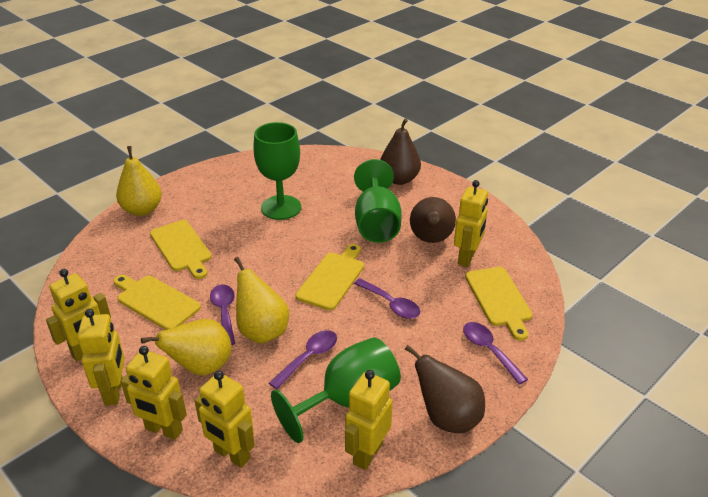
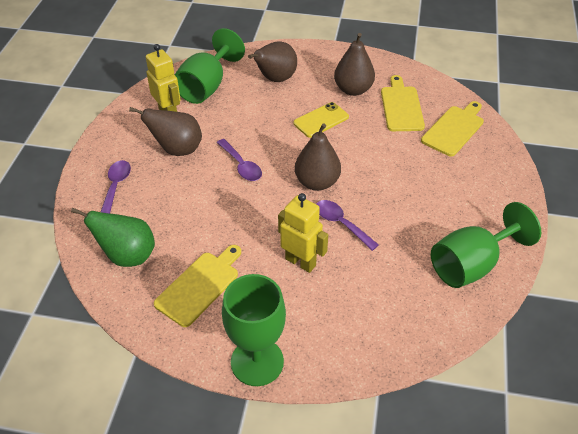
brown pear: 3 -> 4
green pear: 0 -> 1
purple spoon: 4 -> 3
yellow cutting board: 4 -> 3
yellow pear: 3 -> 0
yellow phone: 0 -> 1
yellow robot: 6 -> 2

